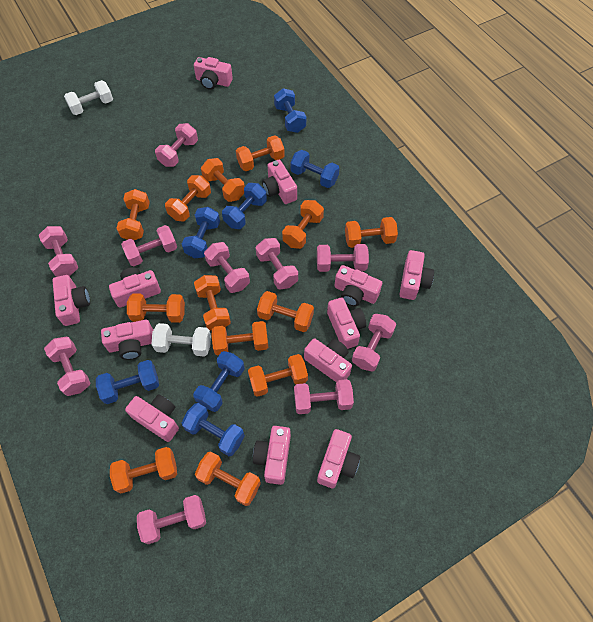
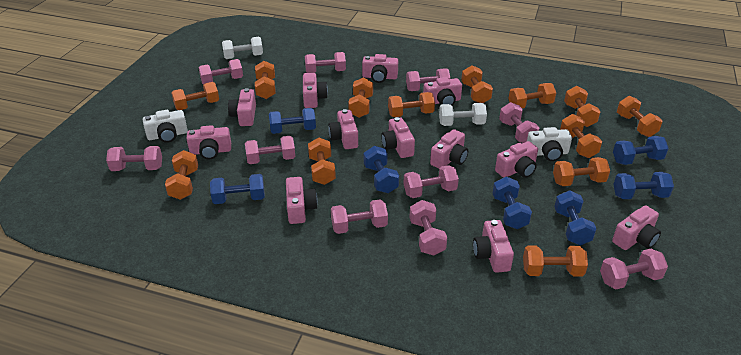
white camera: 0 -> 2

